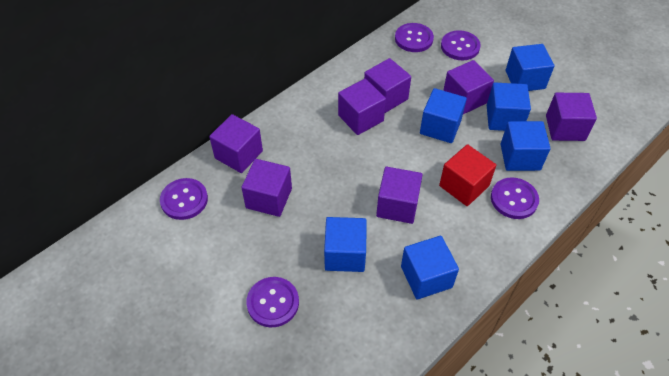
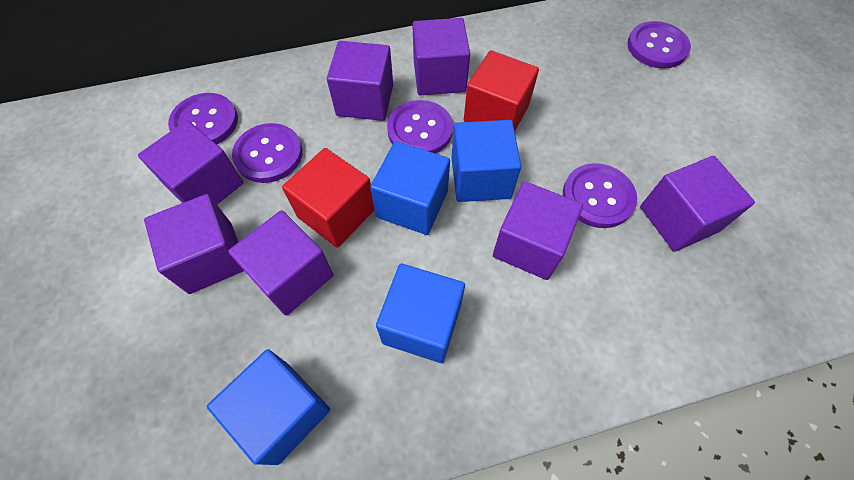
blue cube: 6 -> 4
red cube: 1 -> 2

